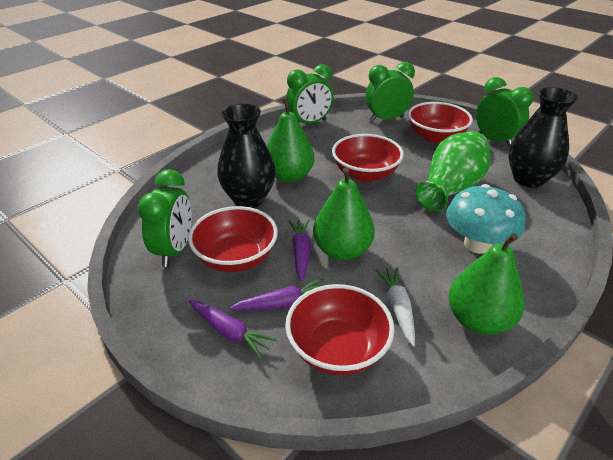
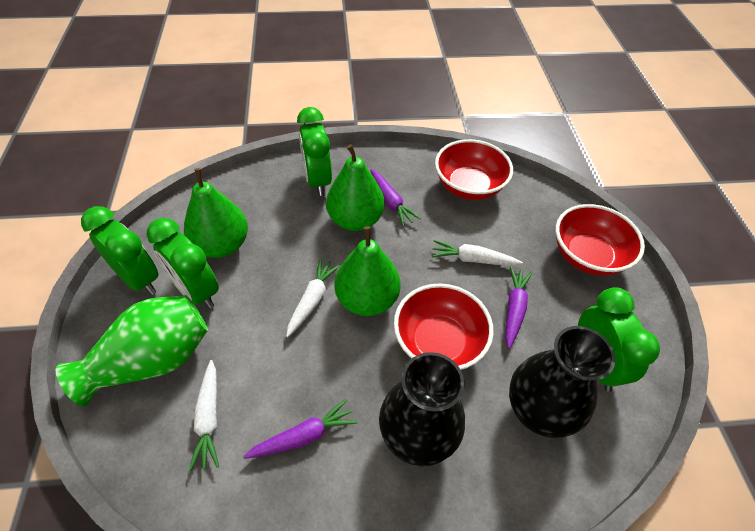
red bowl: 4 -> 3
turquoise mushroom: 1 -> 0
white carrot: 1 -> 3

